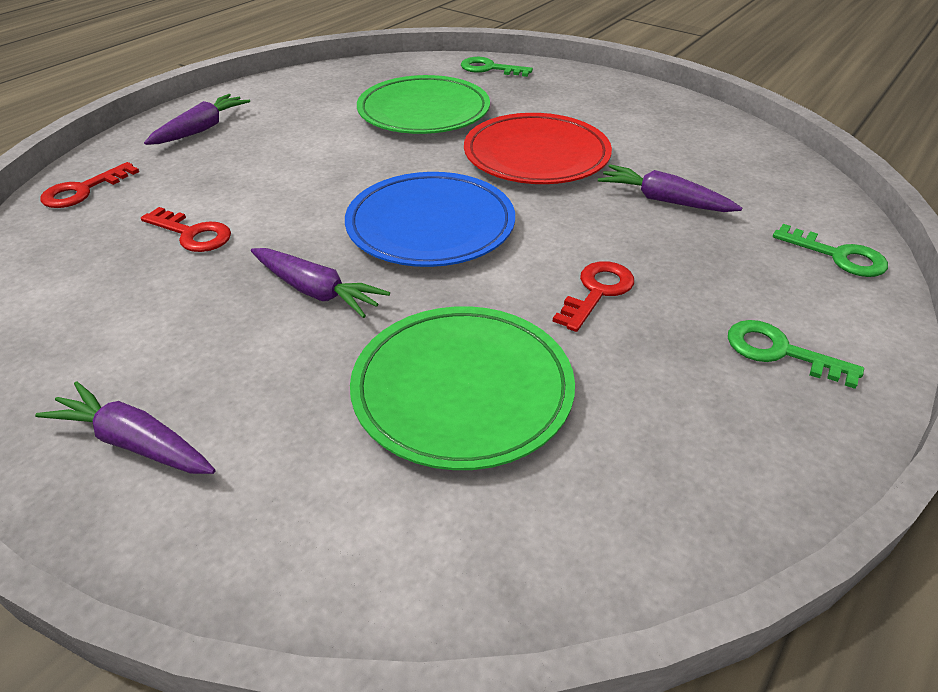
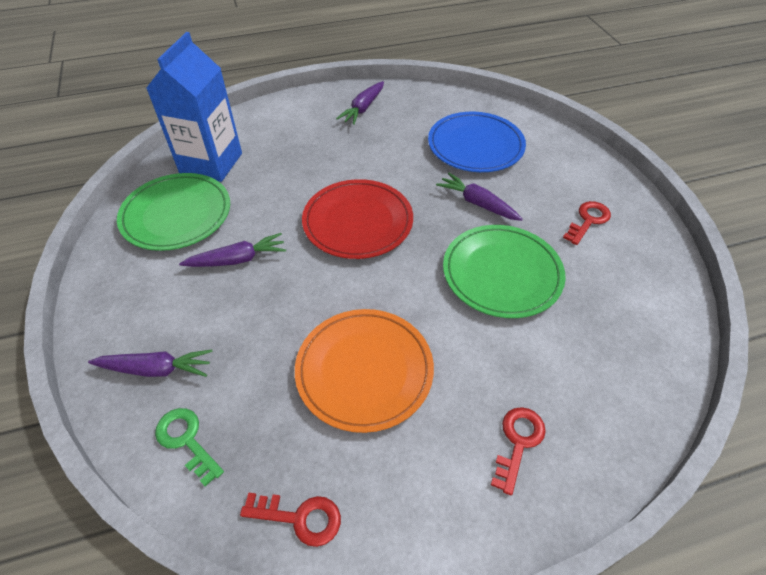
blue carton: 0 -> 1
green key: 3 -> 1
orange plate: 0 -> 1

